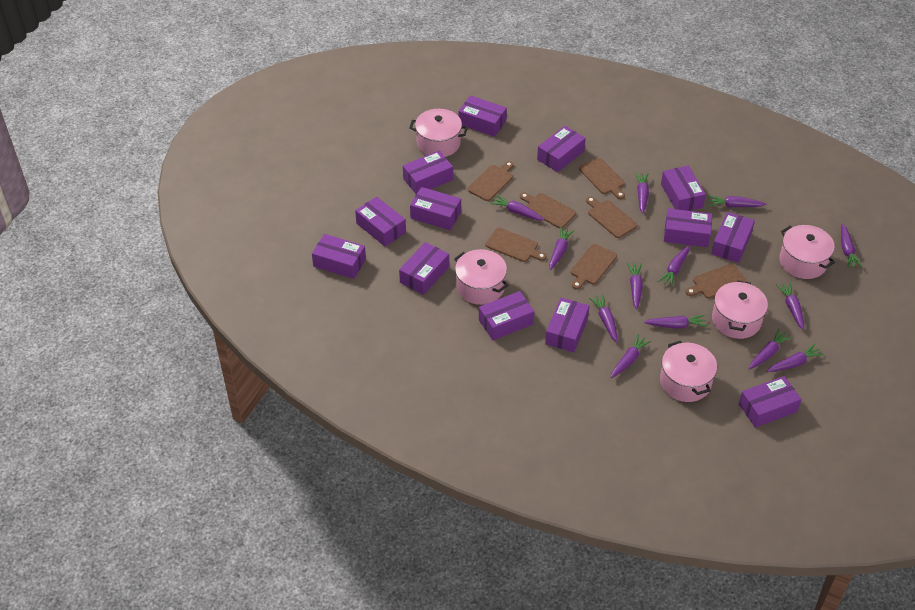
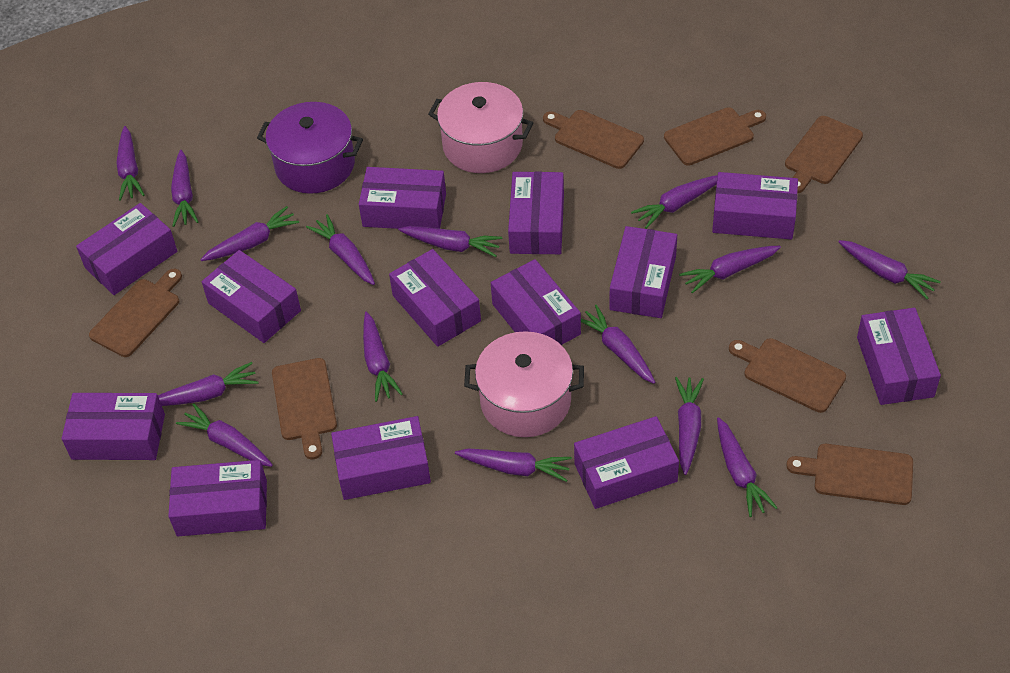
pink pot: 5 -> 2
purple carrot: 13 -> 15
purple pot: 0 -> 1

